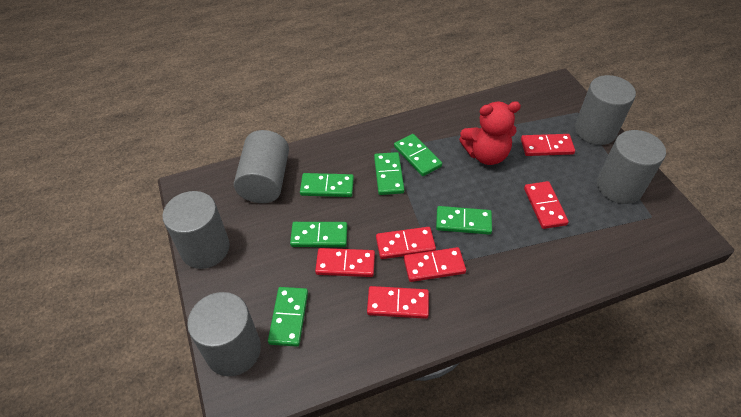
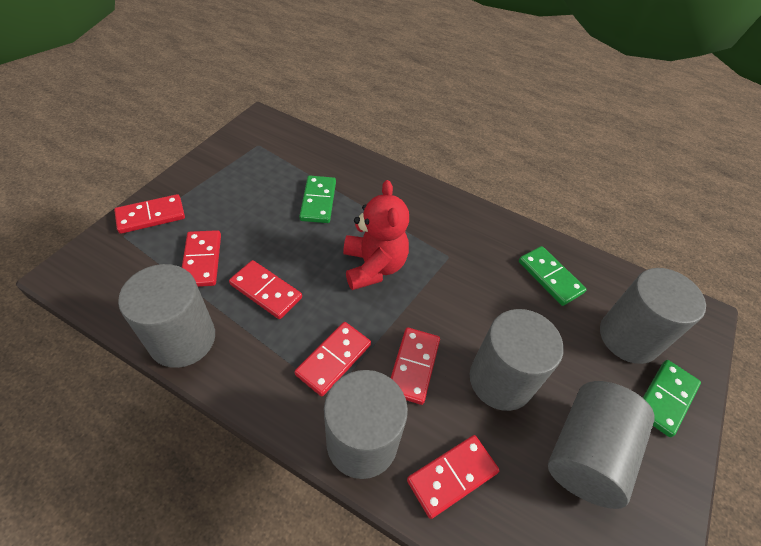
green domino: 6 -> 3

